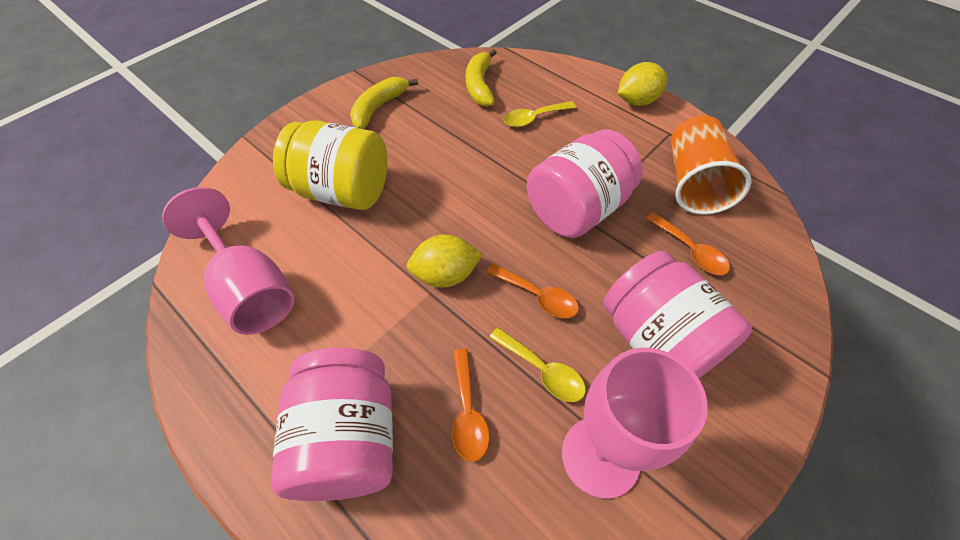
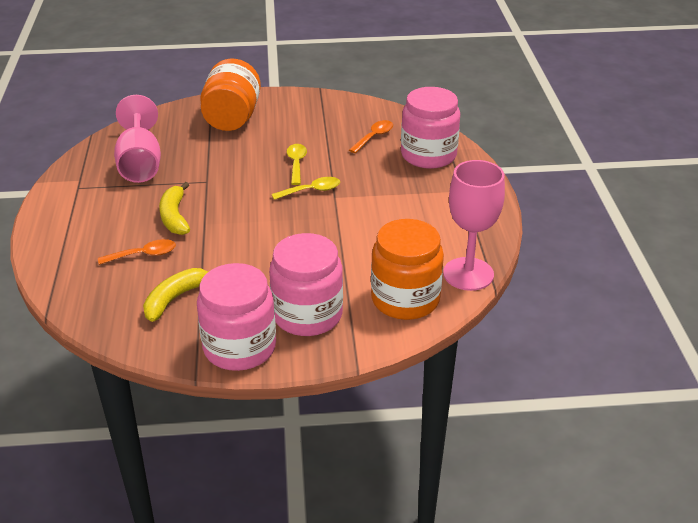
orange cup: 1 -> 0
orange jar: 0 -> 2
orange spoon: 3 -> 2
yellow jar: 1 -> 0
yellow lemon: 2 -> 0

